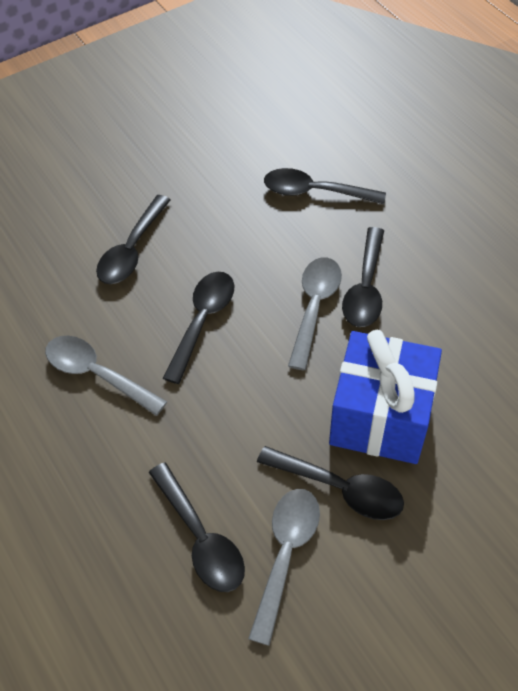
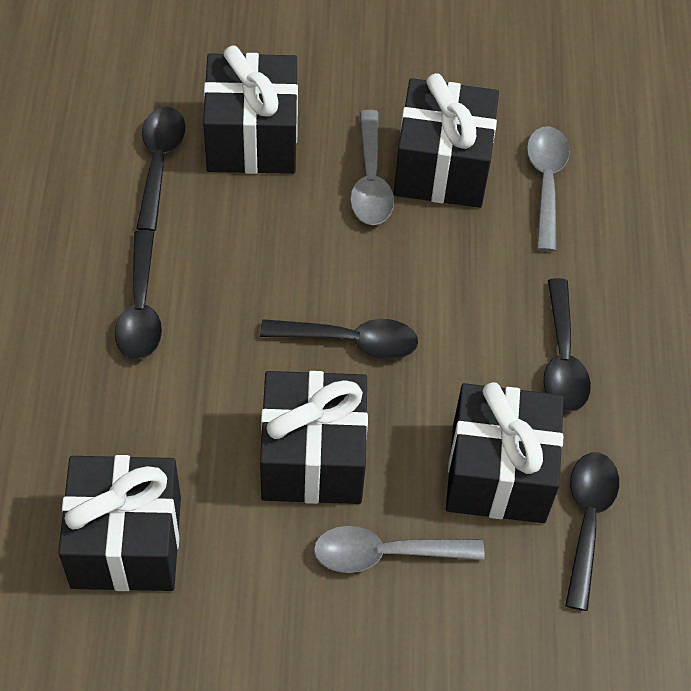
black gift: 0 -> 5
black spoon: 6 -> 5
blue gift: 1 -> 0

